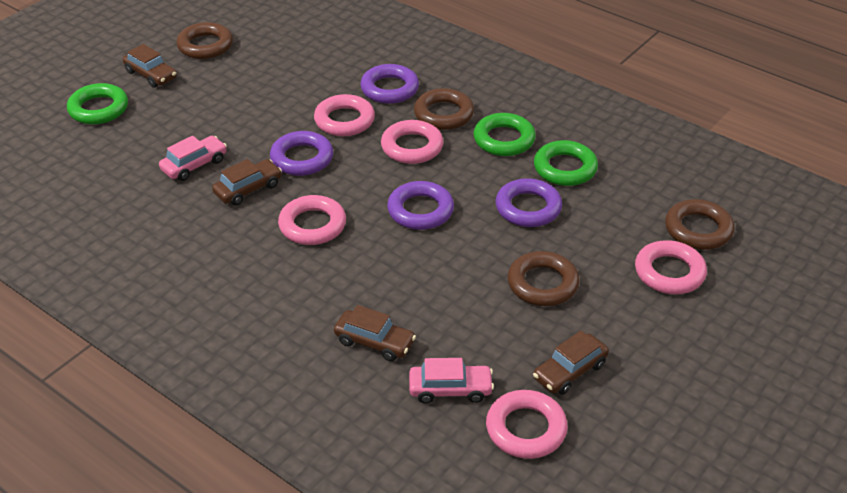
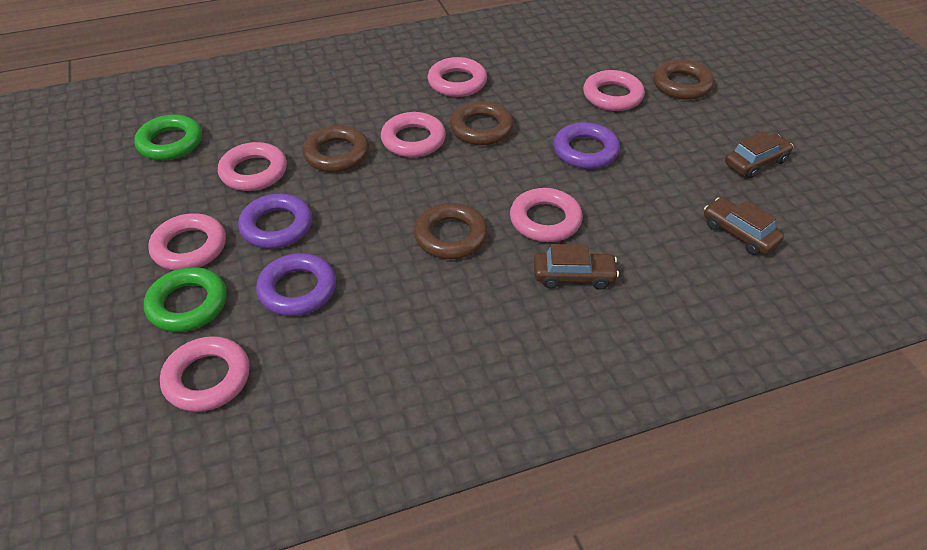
brown car: 4 -> 3
green ring: 3 -> 2
pink car: 2 -> 0
pink ring: 5 -> 7
purple ring: 4 -> 3

